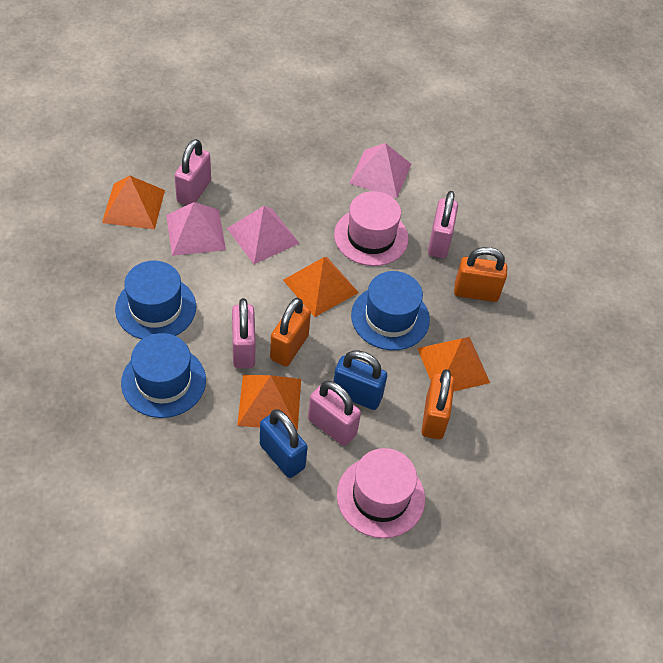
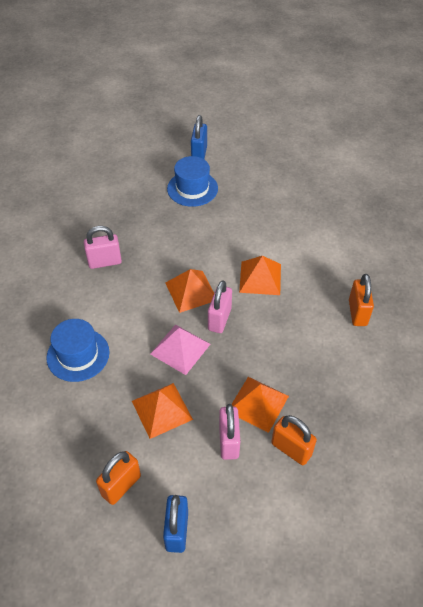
blue hat: 3 -> 2
pink hat: 2 -> 0
pink padlock: 4 -> 3
pink pyramid: 3 -> 1

